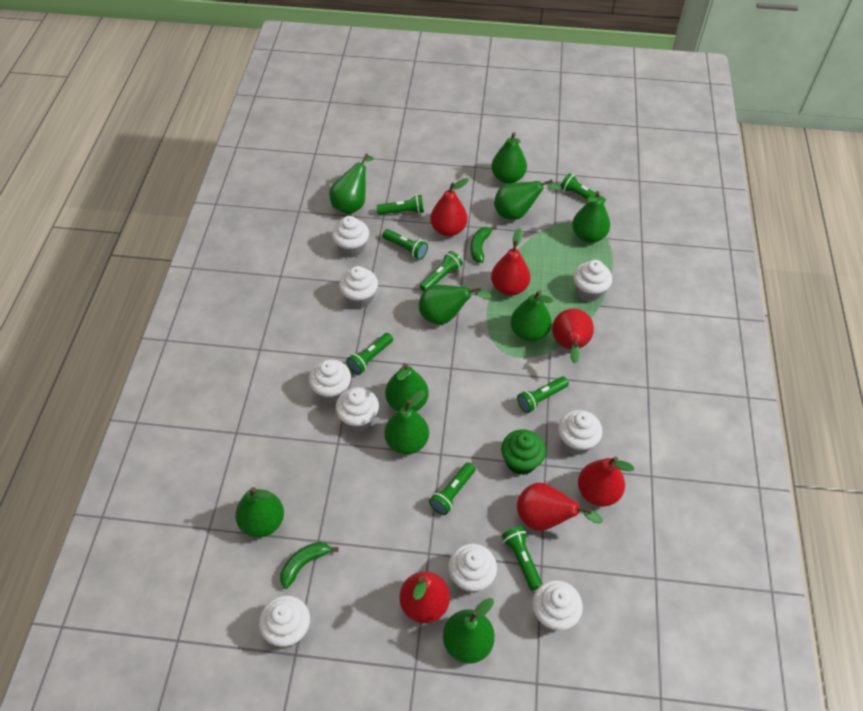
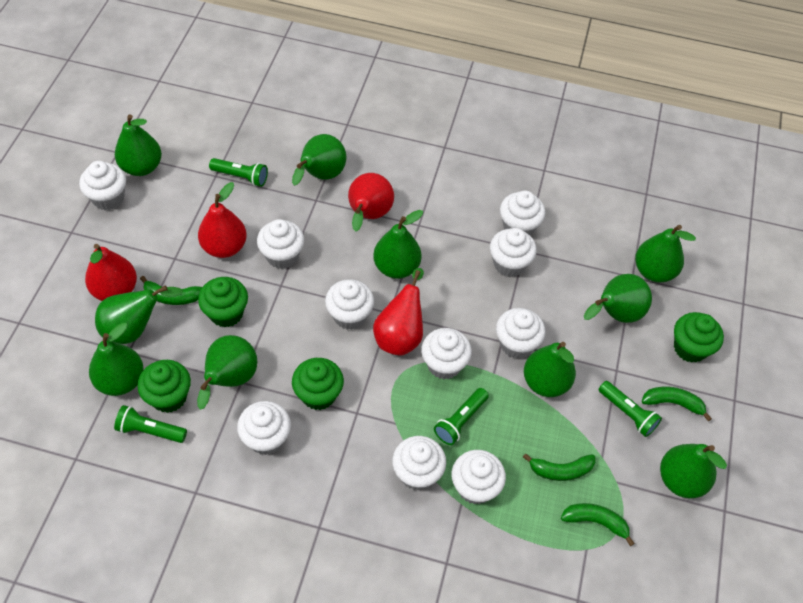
green banana: 2 -> 4
green cupcake: 1 -> 4
green flashlight: 8 -> 4
red pear: 6 -> 4
white cupcake: 9 -> 10

